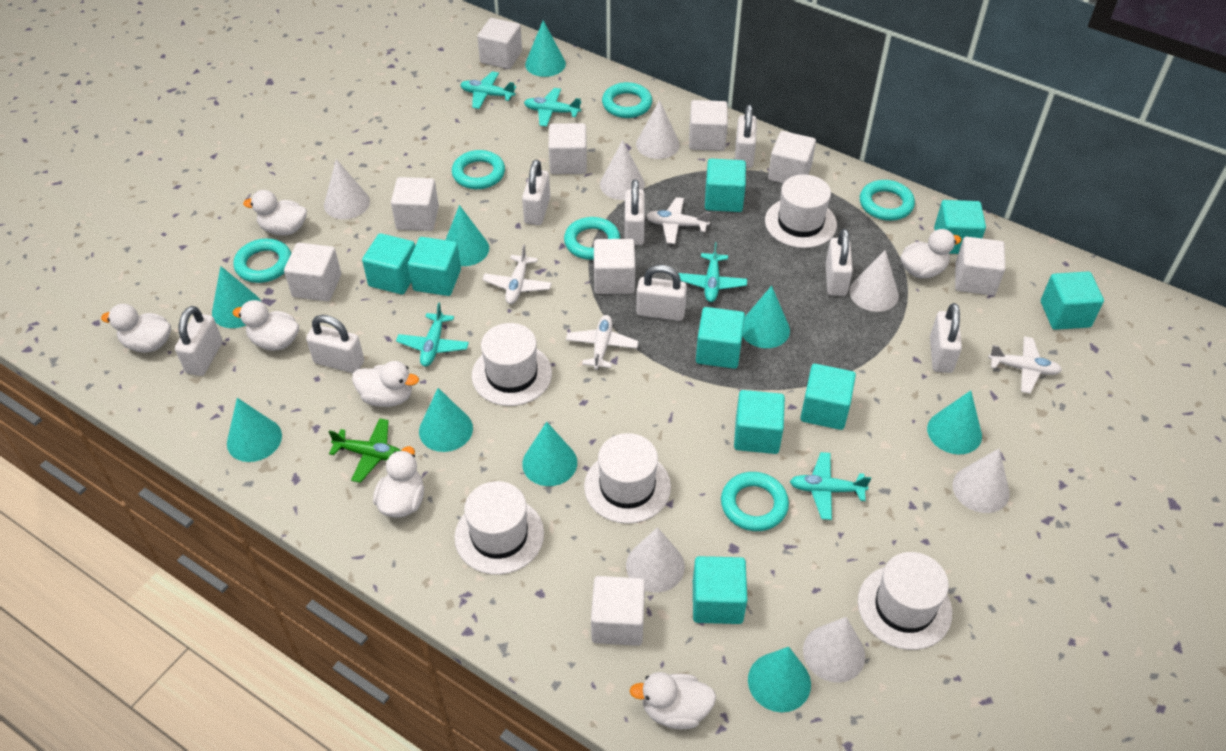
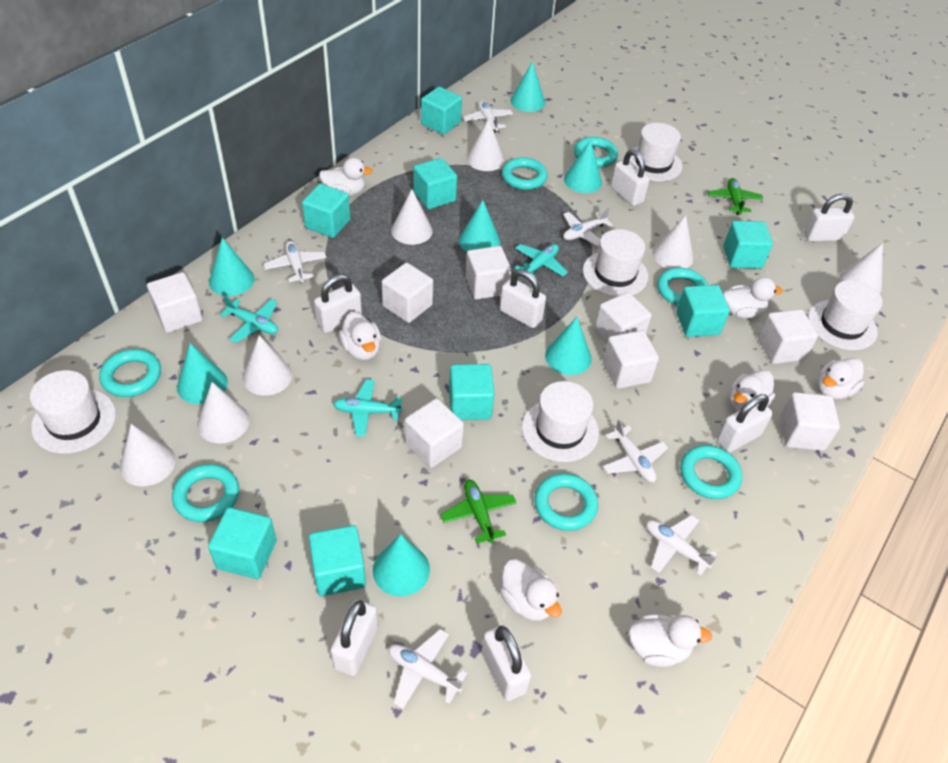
green plane: 1 -> 2
turquoise cone: 9 -> 7
turquoise cube: 9 -> 8
turquoise plane: 5 -> 3
turquoise ring: 6 -> 7
white cube: 9 -> 8
white padlock: 8 -> 7
white plane: 4 -> 6

